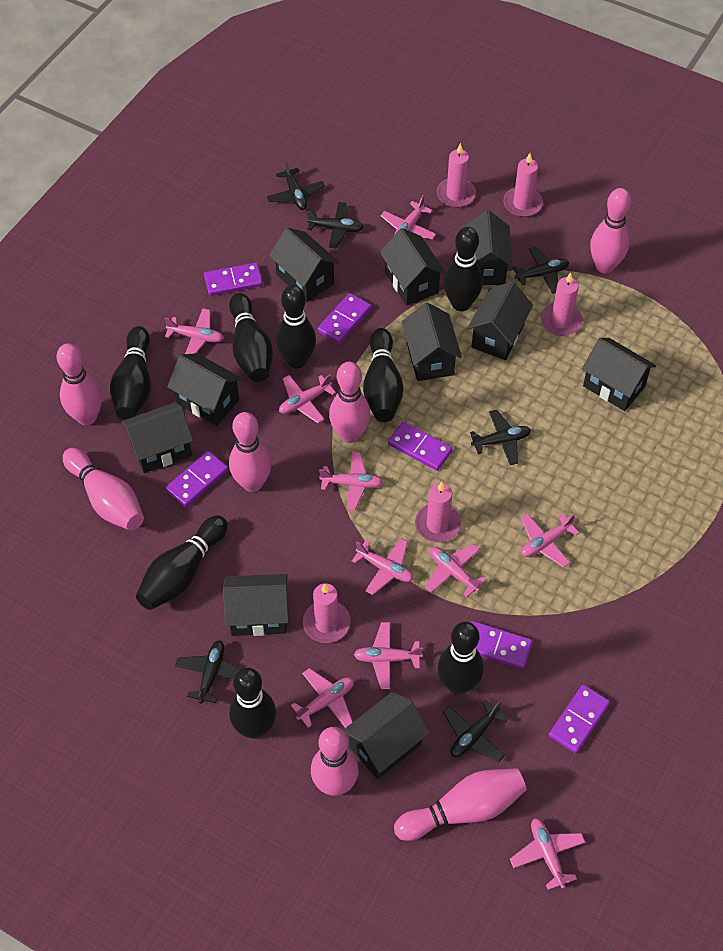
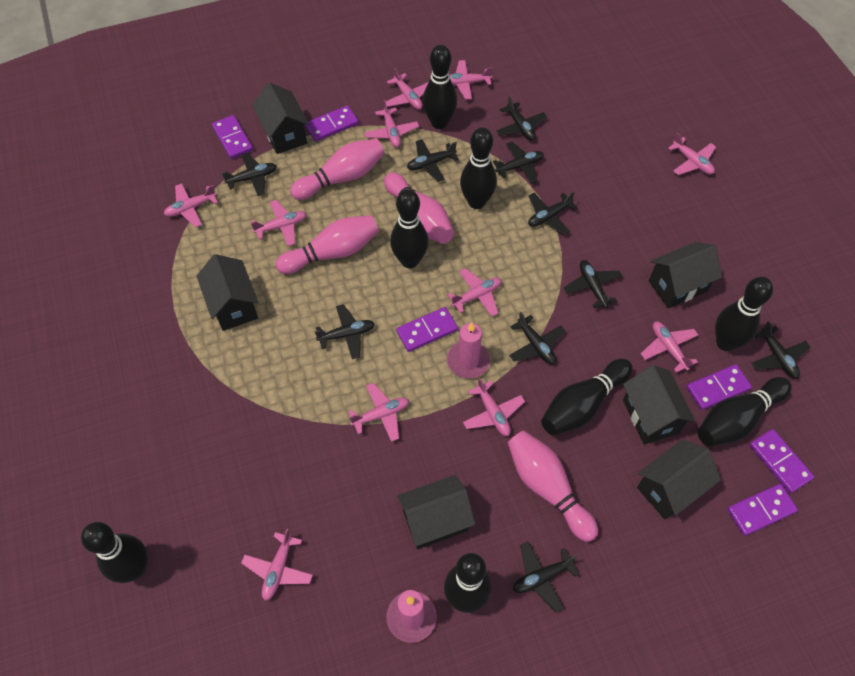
black house: 10 -> 6
black plane: 6 -> 10
pink bowling pin: 7 -> 4
pink candle: 5 -> 2
pink plane: 10 -> 11

